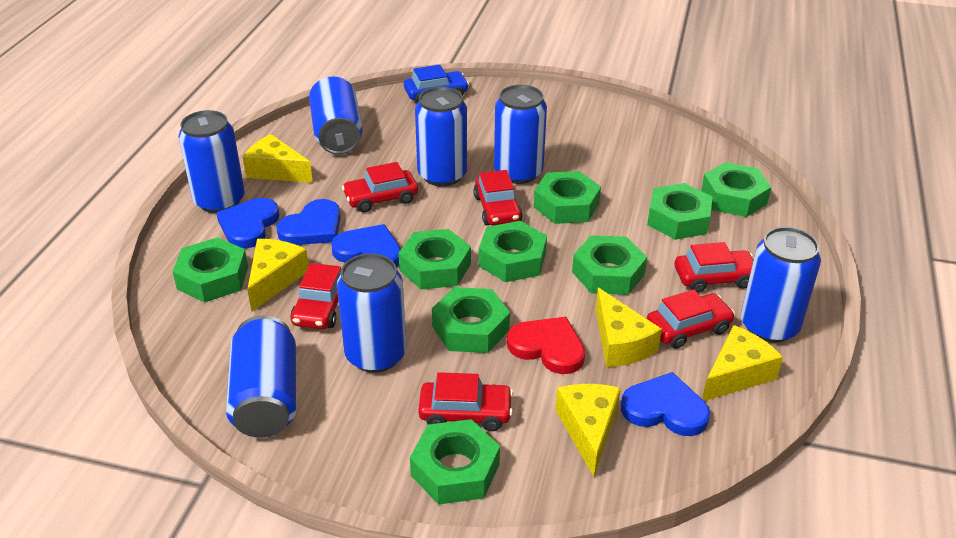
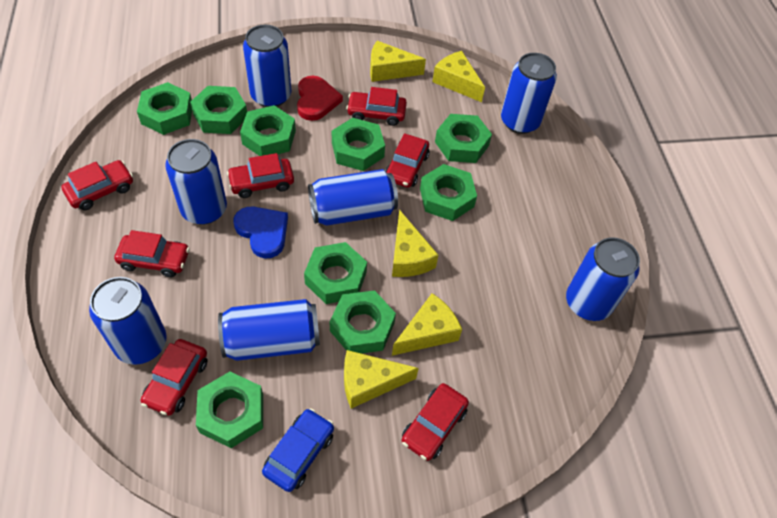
blue heart: 4 -> 1
red car: 6 -> 7

